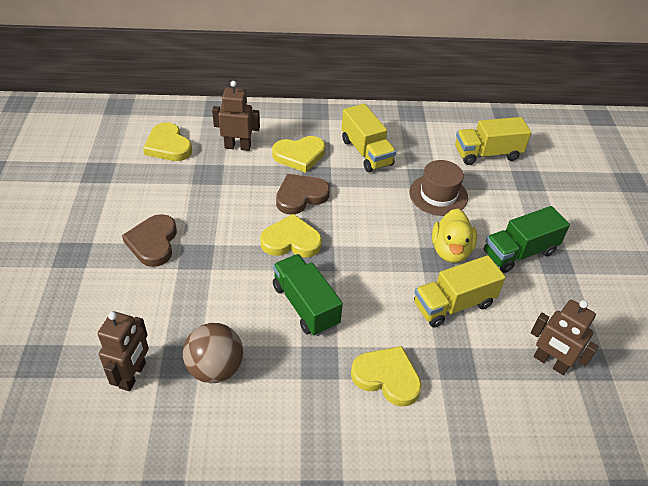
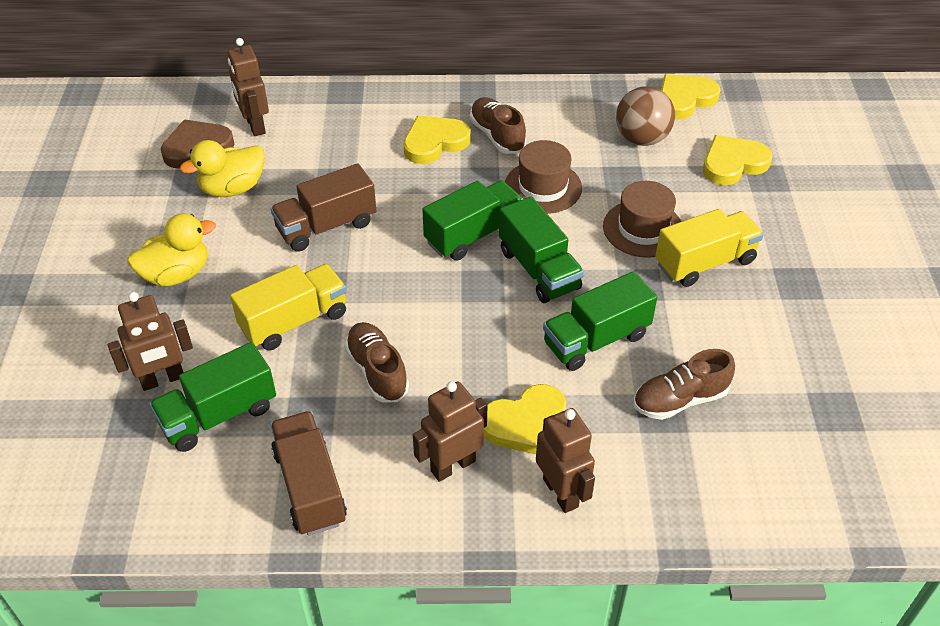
brown hat: 1 -> 2
brown heart: 2 -> 1
brown robot: 3 -> 4
brown shoe: 0 -> 3
brown truck: 0 -> 2
green truck: 2 -> 4
yellow duck: 1 -> 2
yellow truck: 3 -> 2

